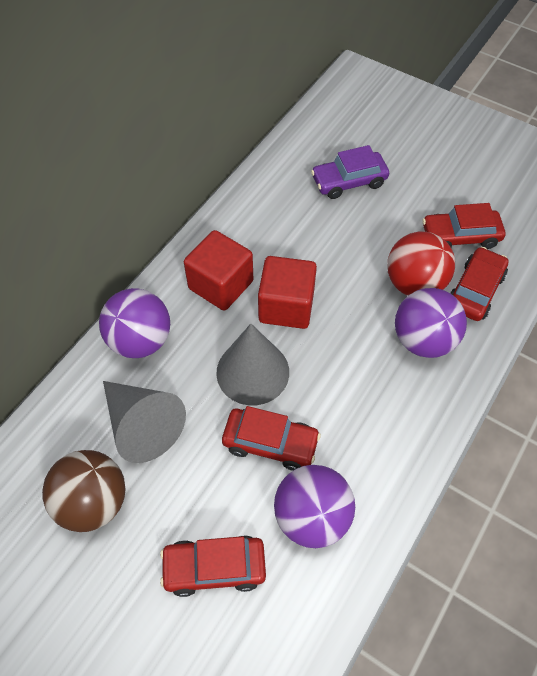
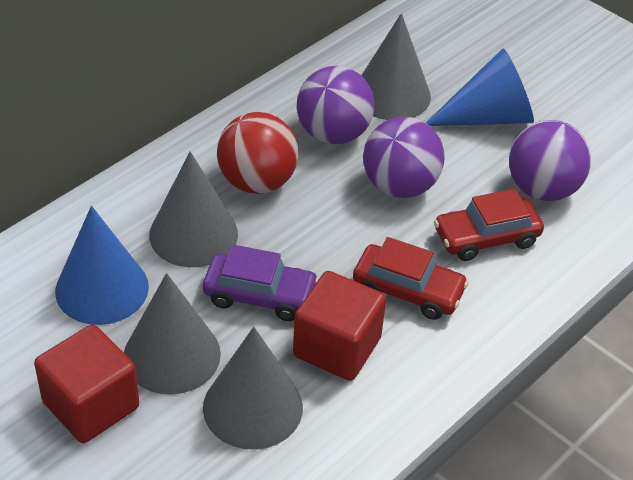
blue cone: 0 -> 2
brown ball: 1 -> 0
grey cone: 2 -> 4
red car: 4 -> 2

